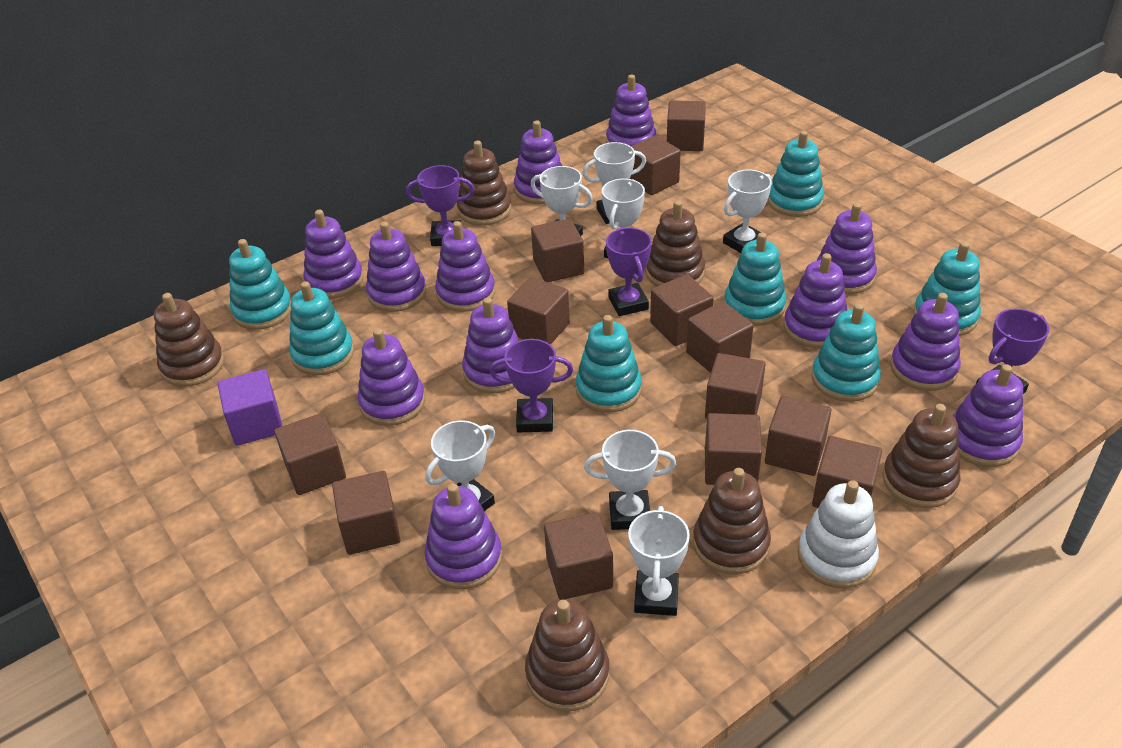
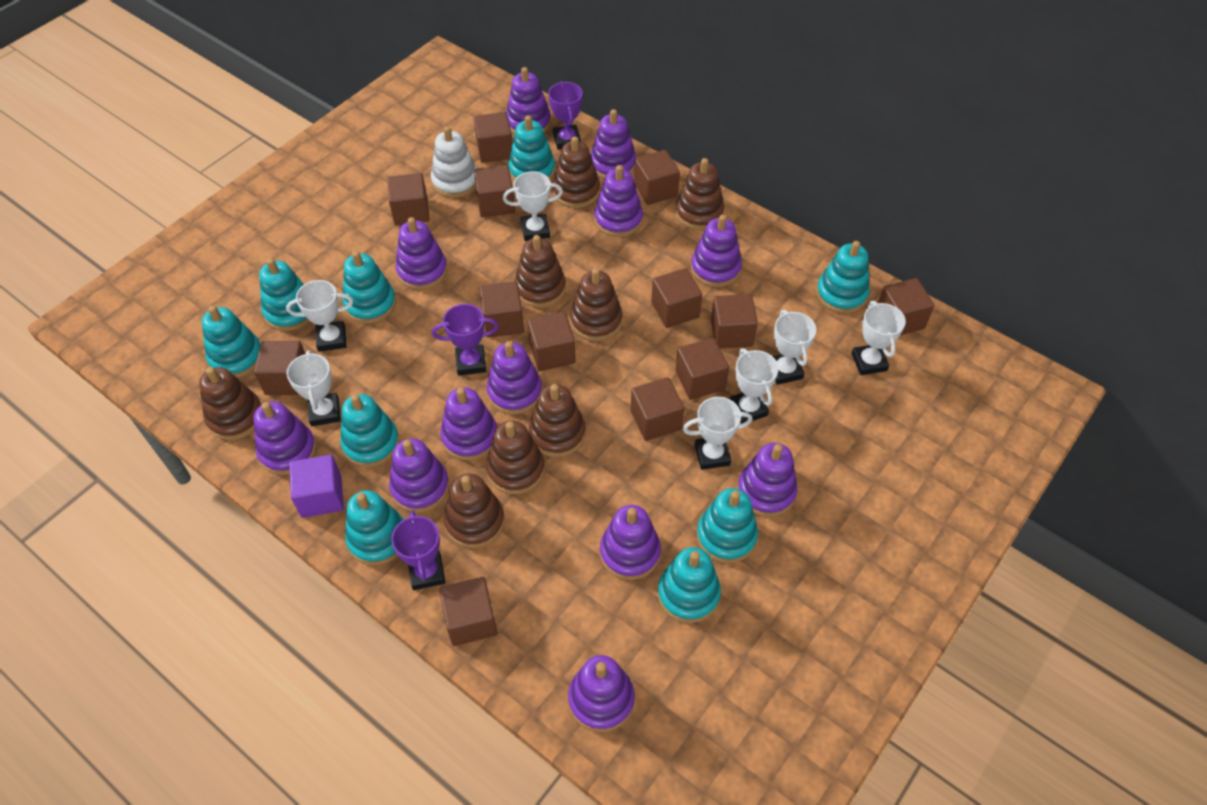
brown stacking toy: 6 -> 8
purple trophy: 4 -> 3
turquoise stacking toy: 7 -> 9

